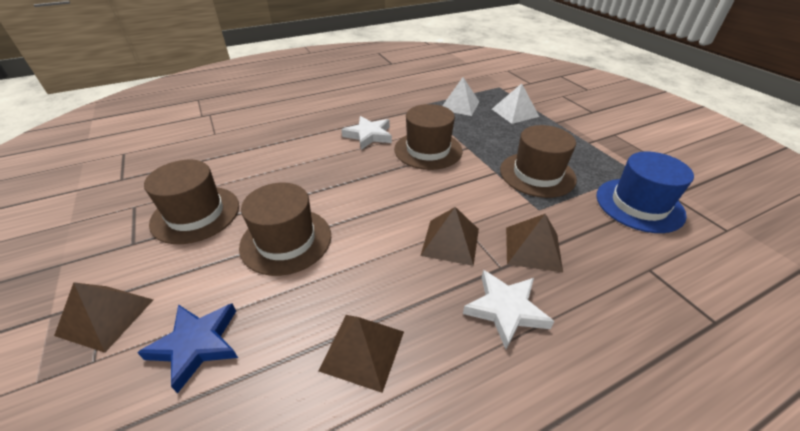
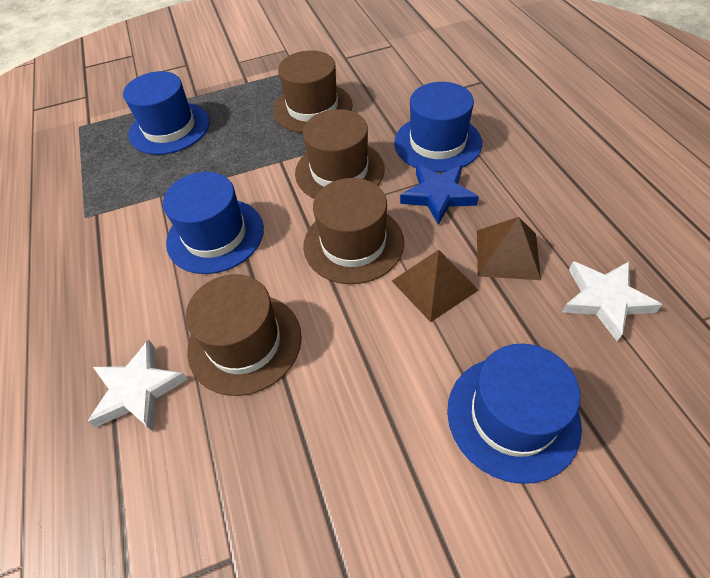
blue hat: 1 -> 4
brown pyramid: 4 -> 2
white pyramid: 2 -> 0

